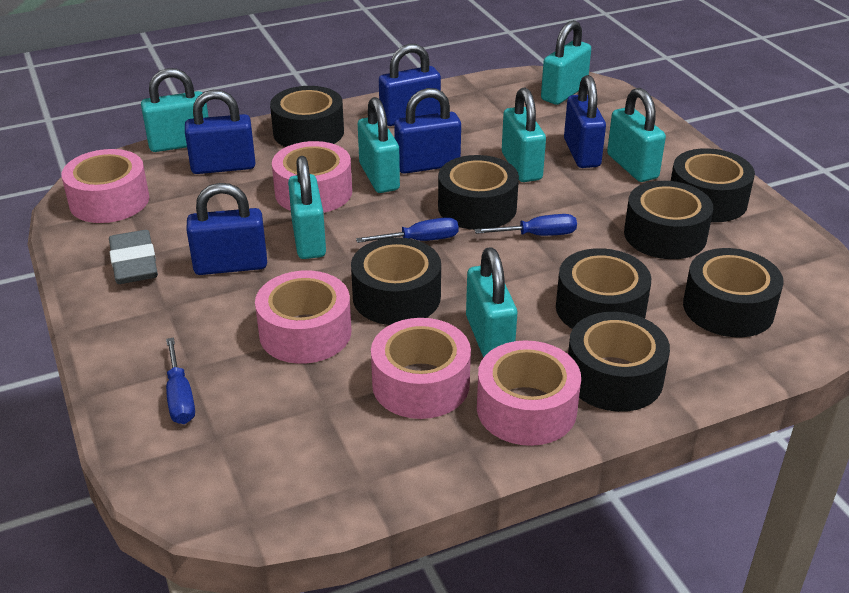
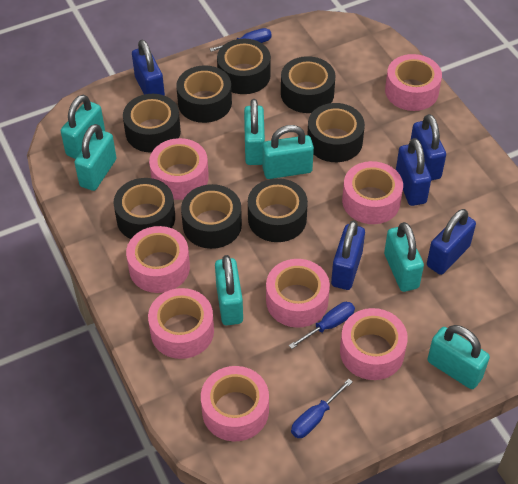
grey eraser: 1 -> 0
pink tape: 5 -> 8

